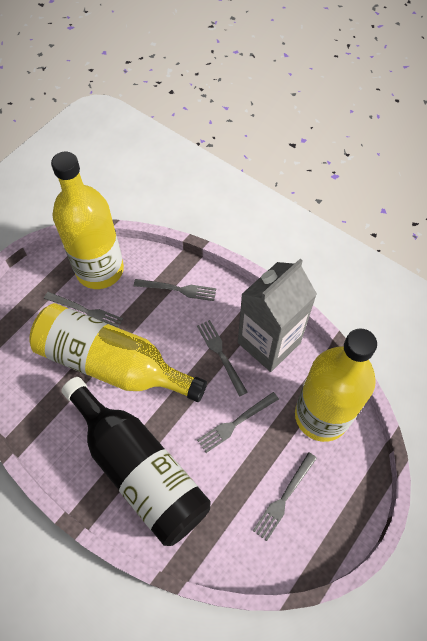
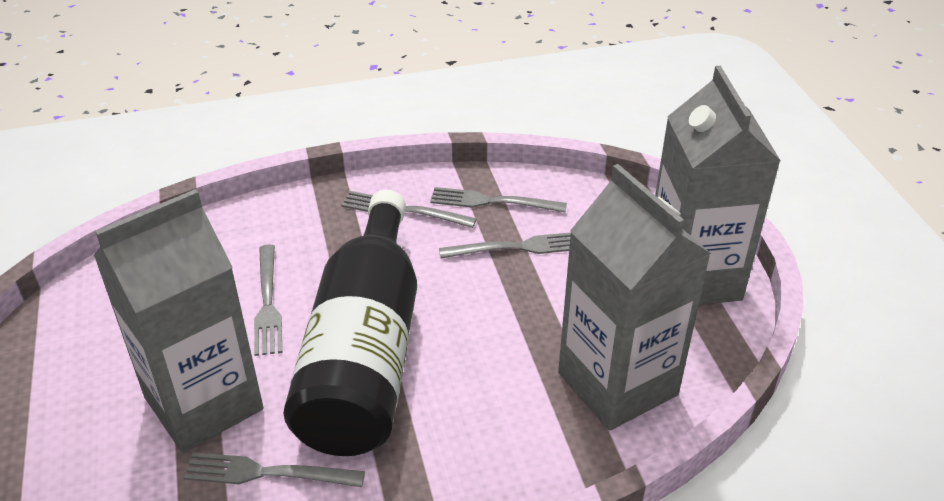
grey carton: 1 -> 3
yellow bottle: 3 -> 0

